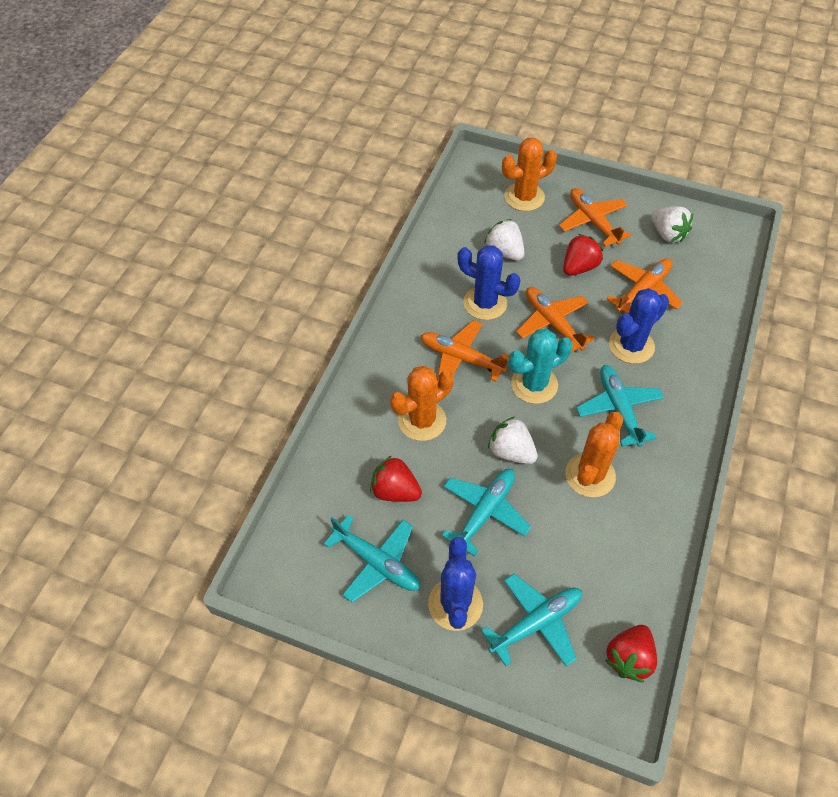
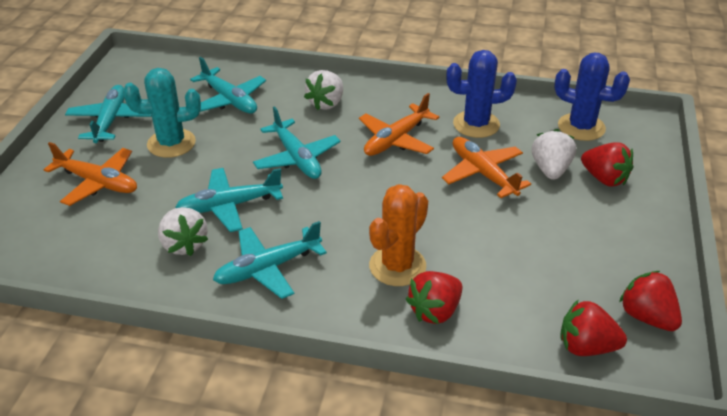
blue cactus: 3 -> 2
orange cactus: 3 -> 1
orange plane: 4 -> 3
red strawberry: 3 -> 4
turquoise plane: 4 -> 5

